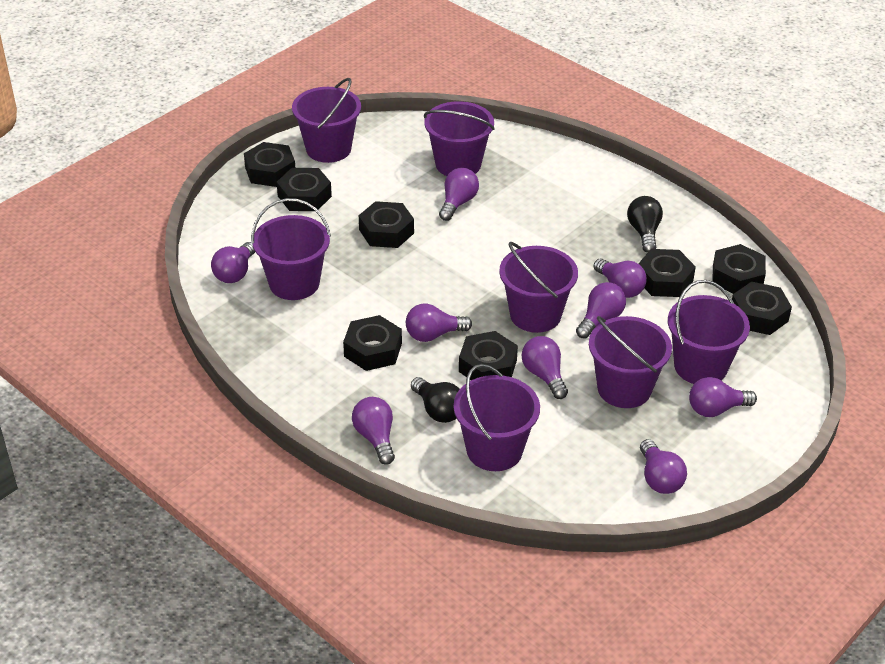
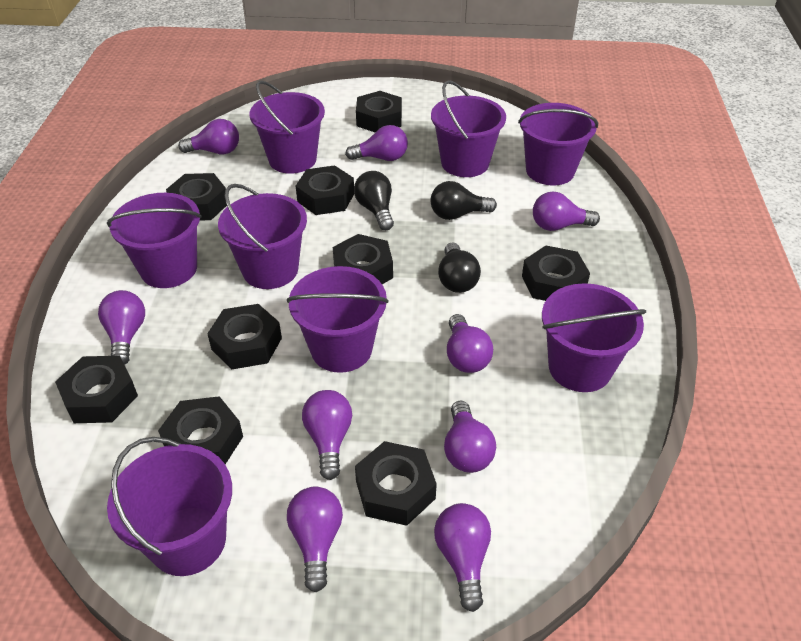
black light bulb: 2 -> 3
black nut: 8 -> 9
purple bucket: 7 -> 8

